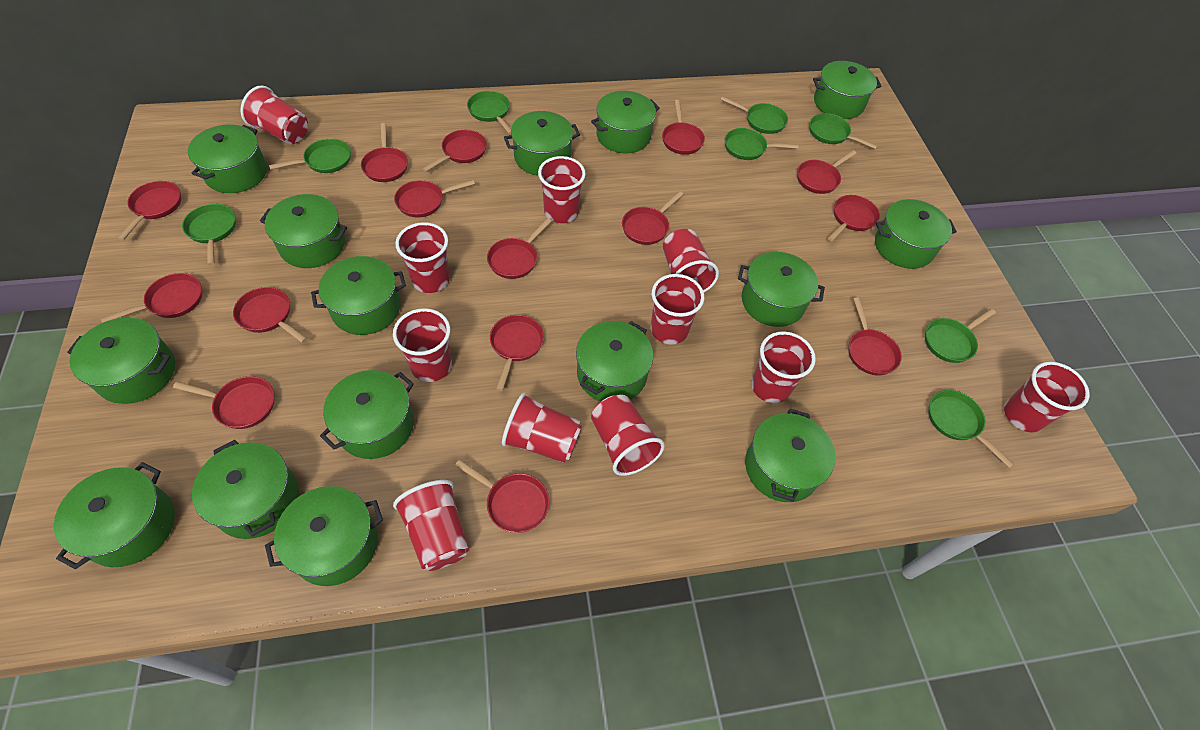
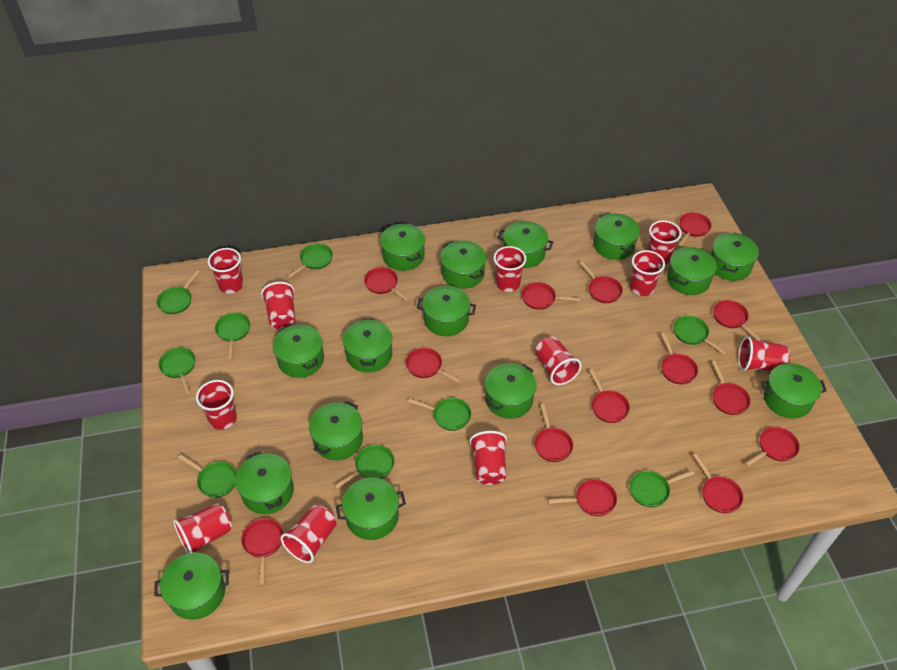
green pan: 8 -> 9
red pan: 15 -> 14

